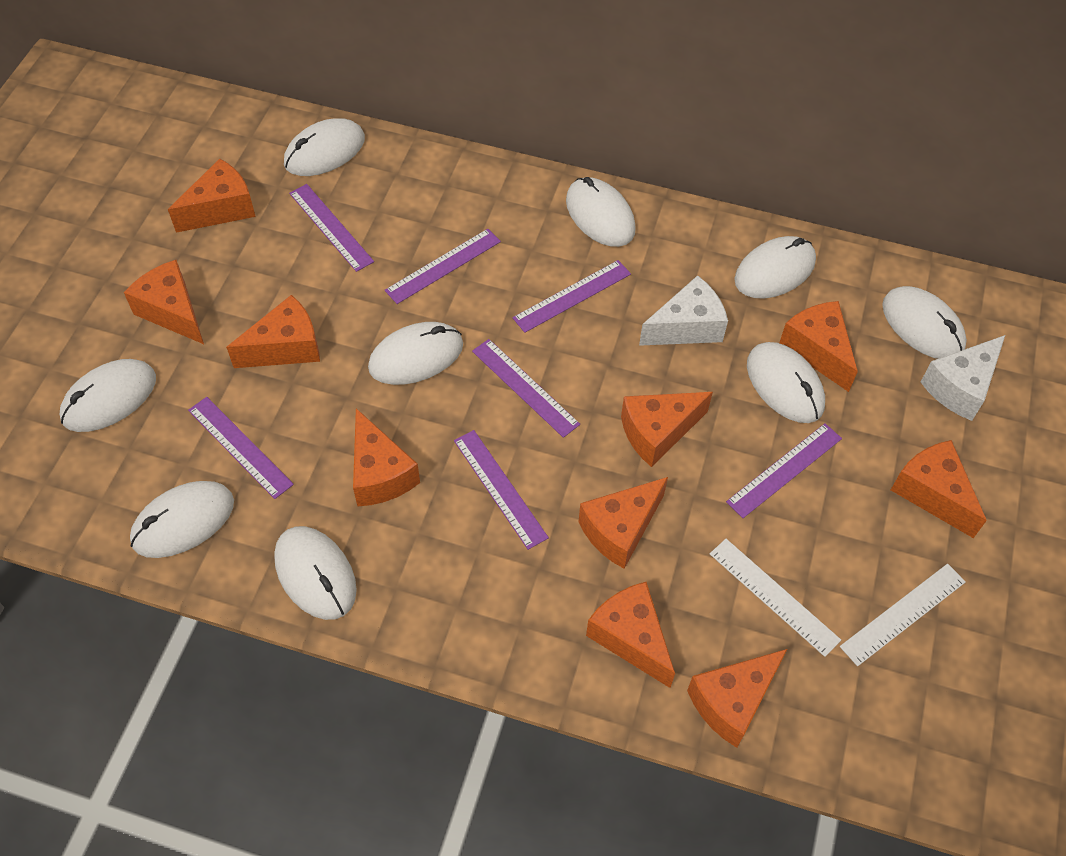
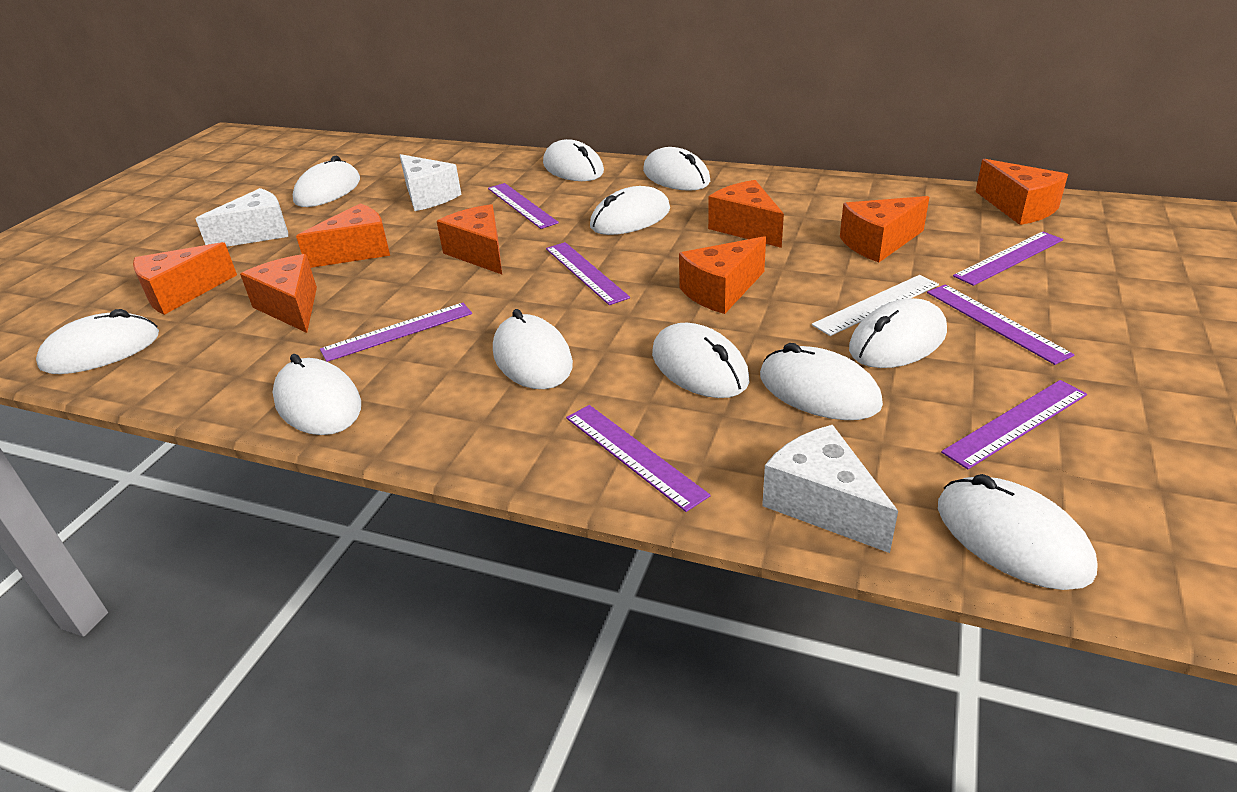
orange cheese: 10 -> 8
white cheese: 2 -> 3
white mouse: 9 -> 11
white ruler: 2 -> 1

